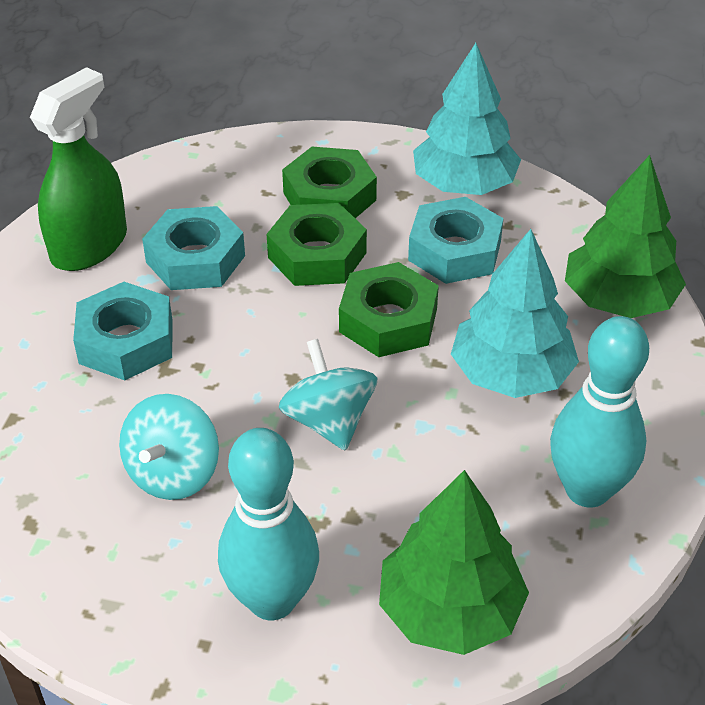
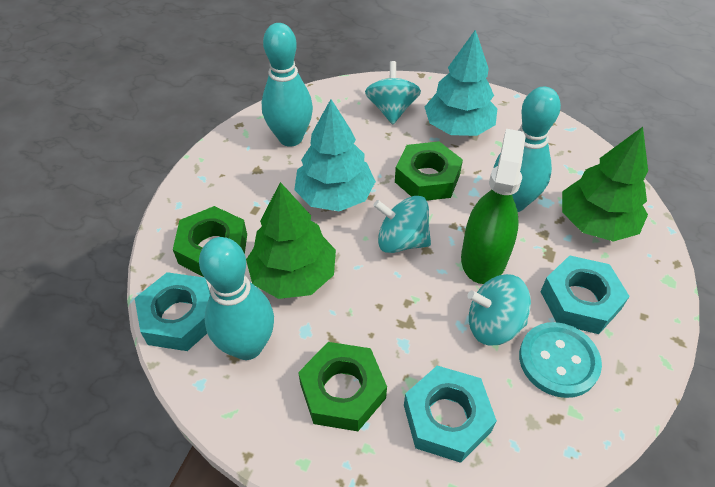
turquoise bowling pin: 2 -> 3
turquoise button: 0 -> 1
turquoise spinning top: 2 -> 3

